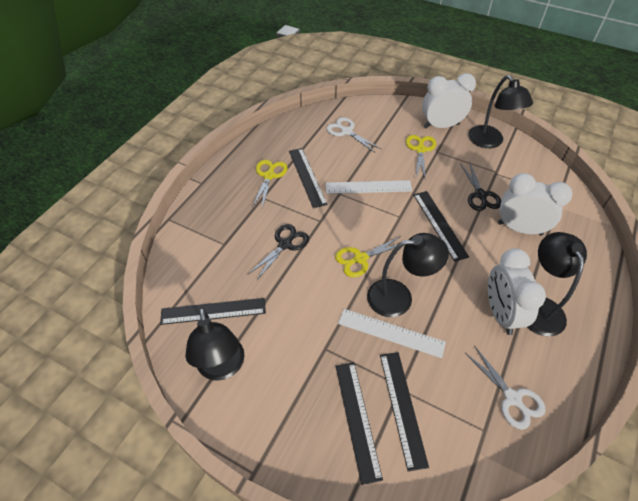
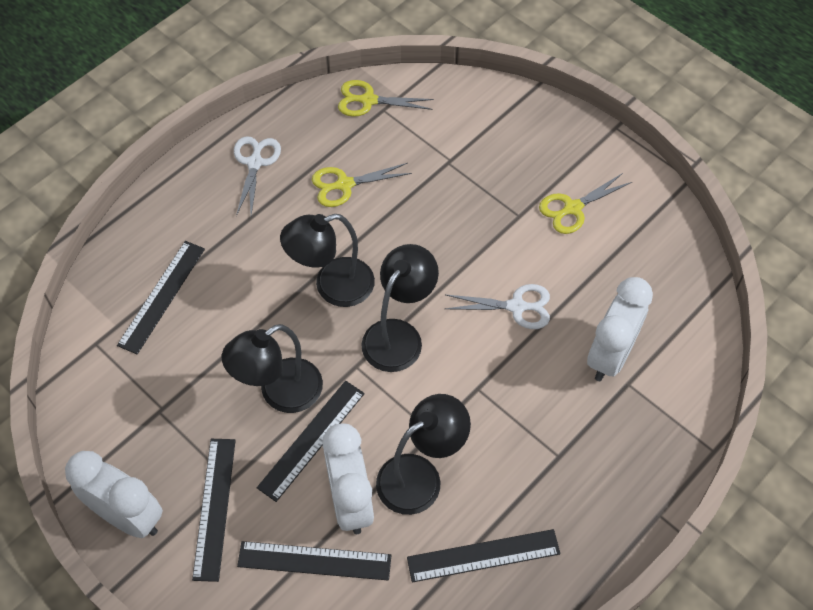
black scissors: 2 -> 0
white ruler: 2 -> 0

